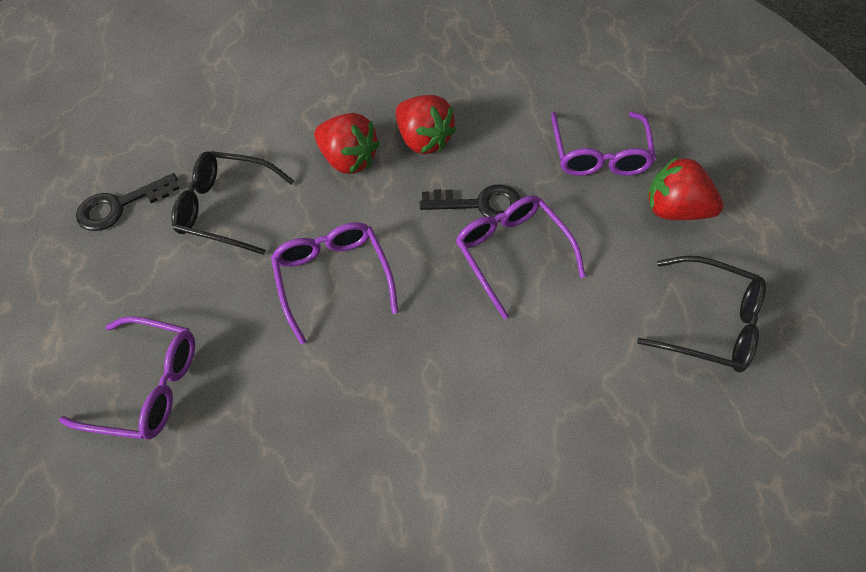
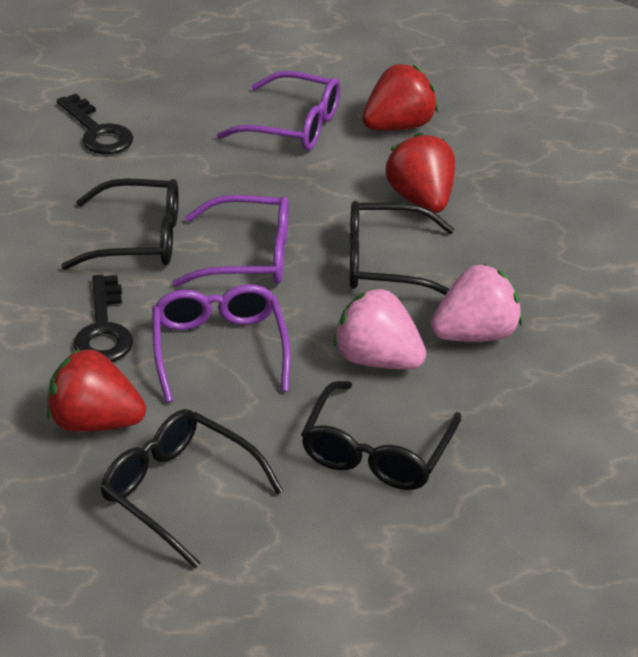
black glasses: 2 -> 4
pink strawberry: 0 -> 2
purple glasses: 4 -> 3

